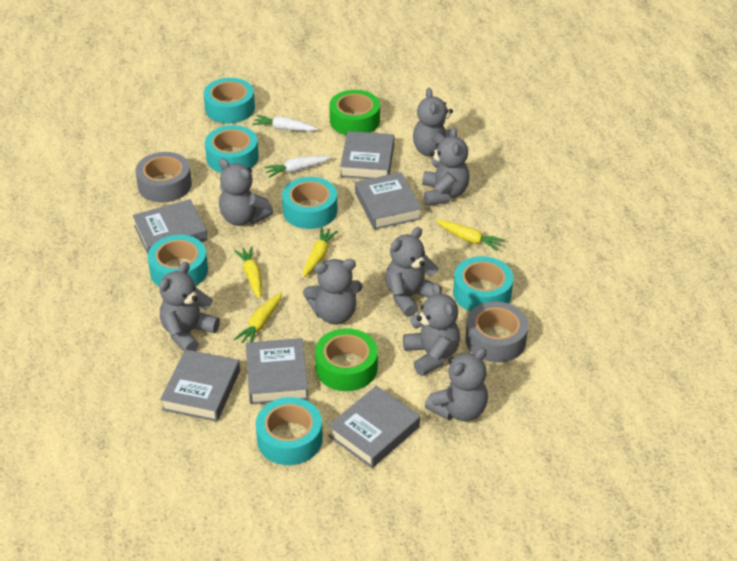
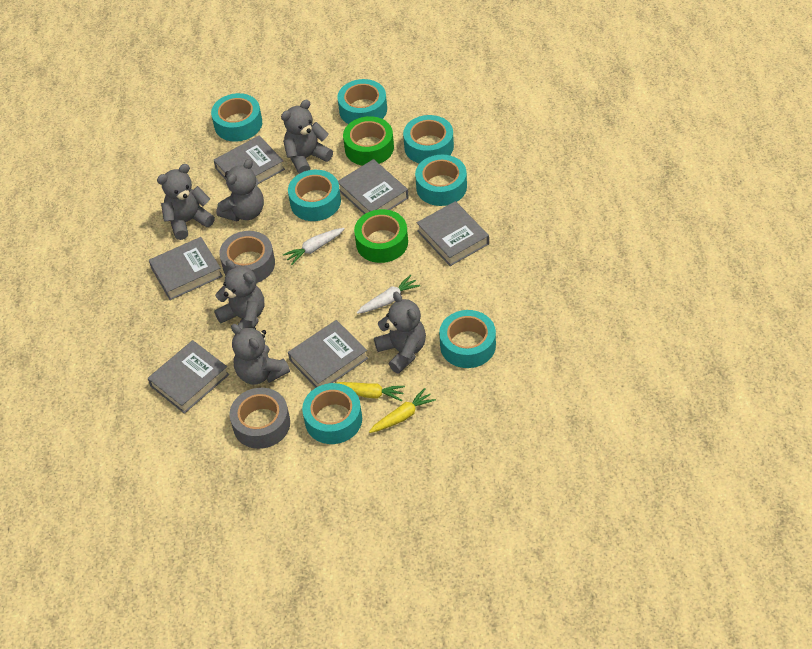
grey teddy bear: 8 -> 6
turquoise tape: 6 -> 7
yellow carrot: 4 -> 2

